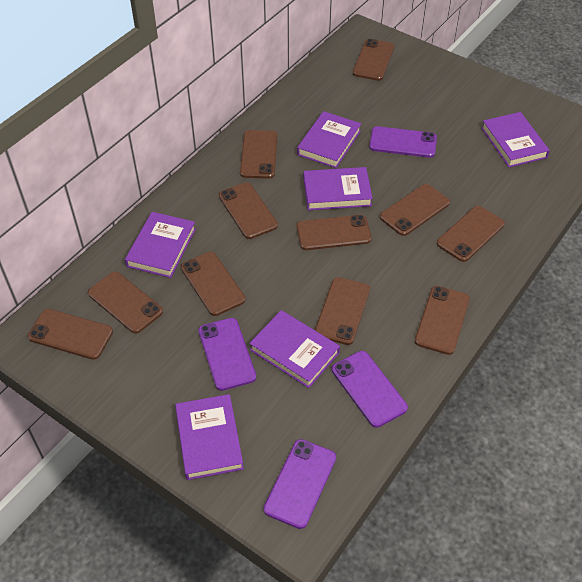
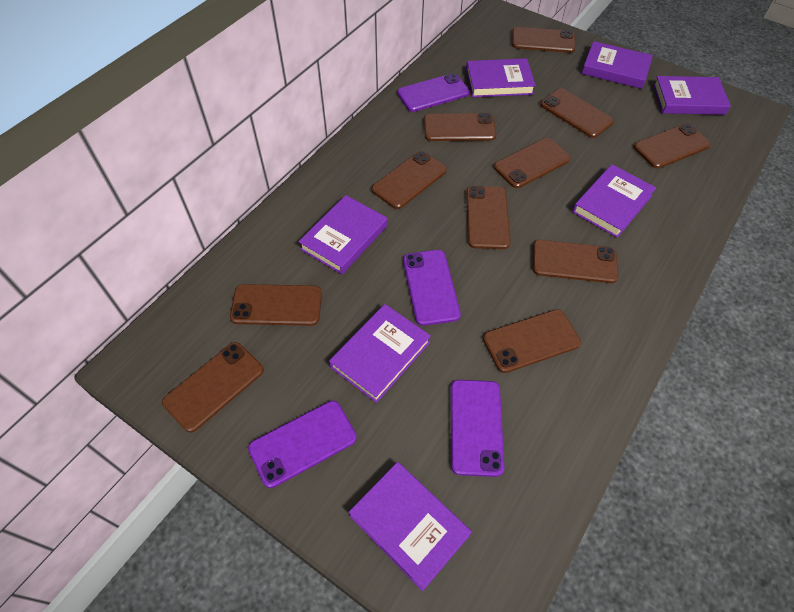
purple book: 6 -> 7

